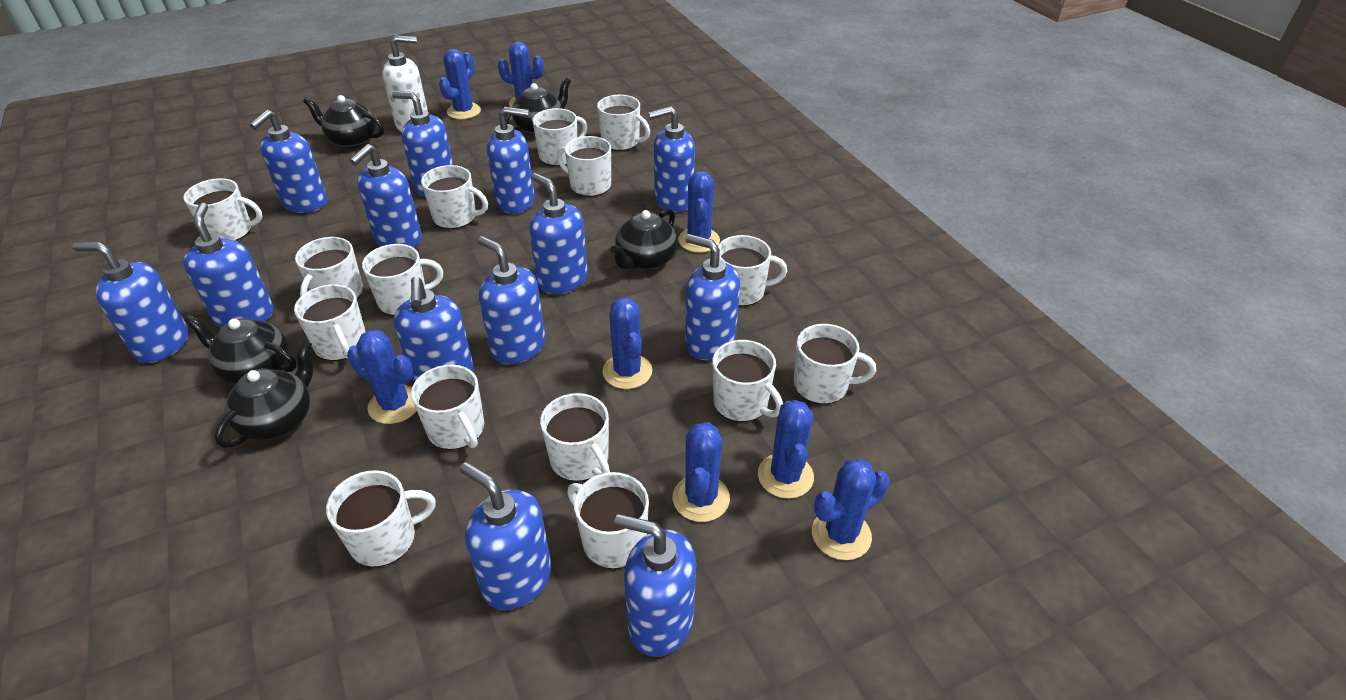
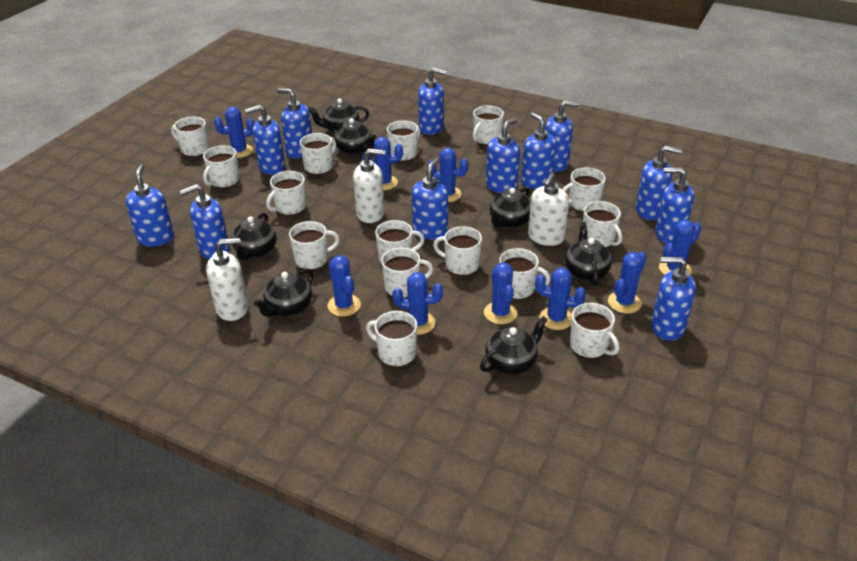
black teapot: 5 -> 7
blue cactus: 8 -> 9
blue soap dispenser: 13 -> 12
white soap dispenser: 1 -> 3

